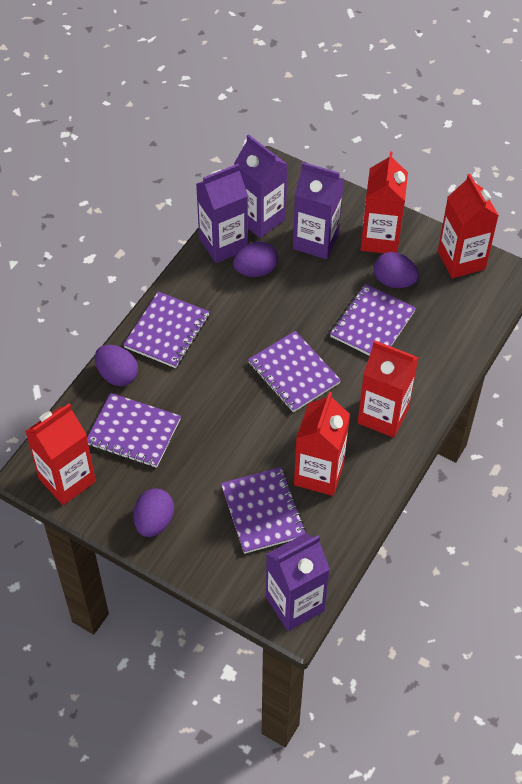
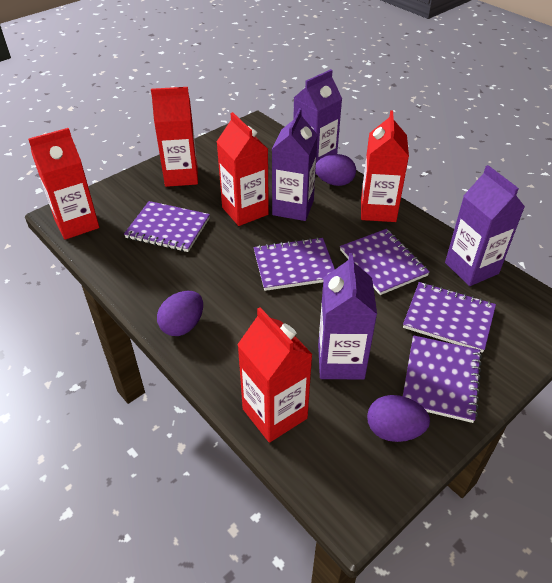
purple egg: 4 -> 3

